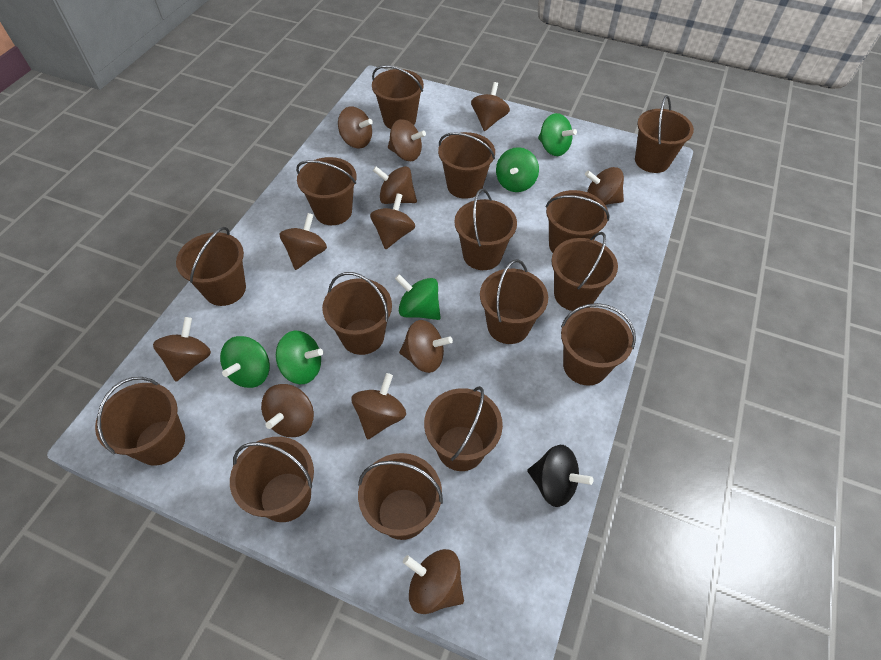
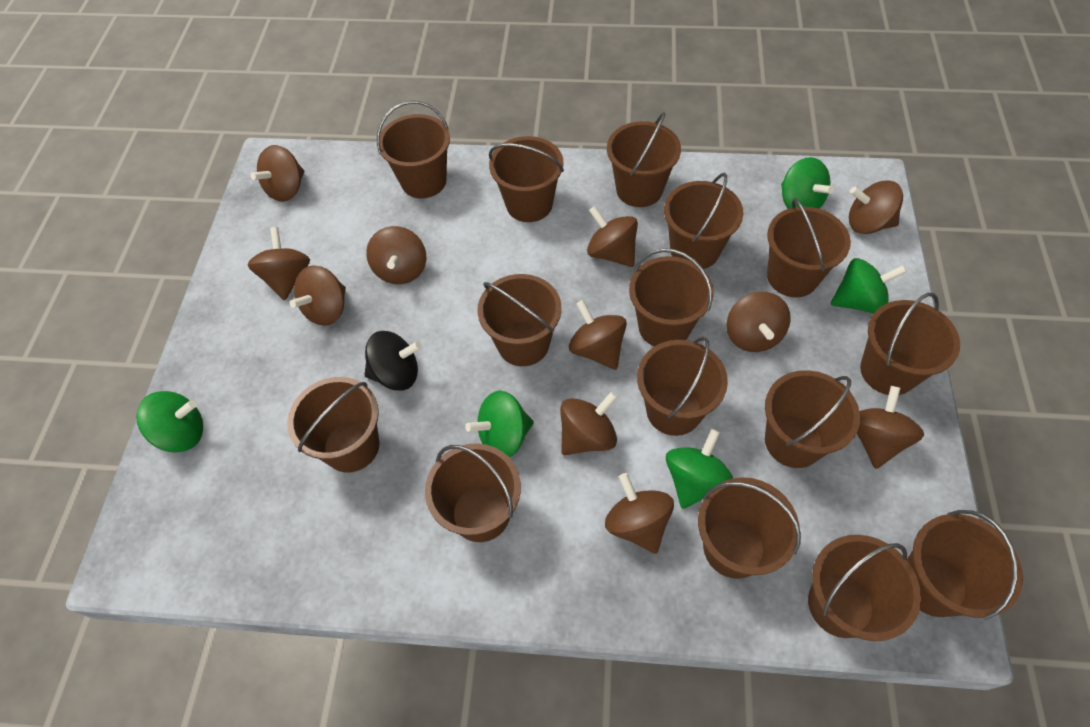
brown spinning top: 12 -> 11

